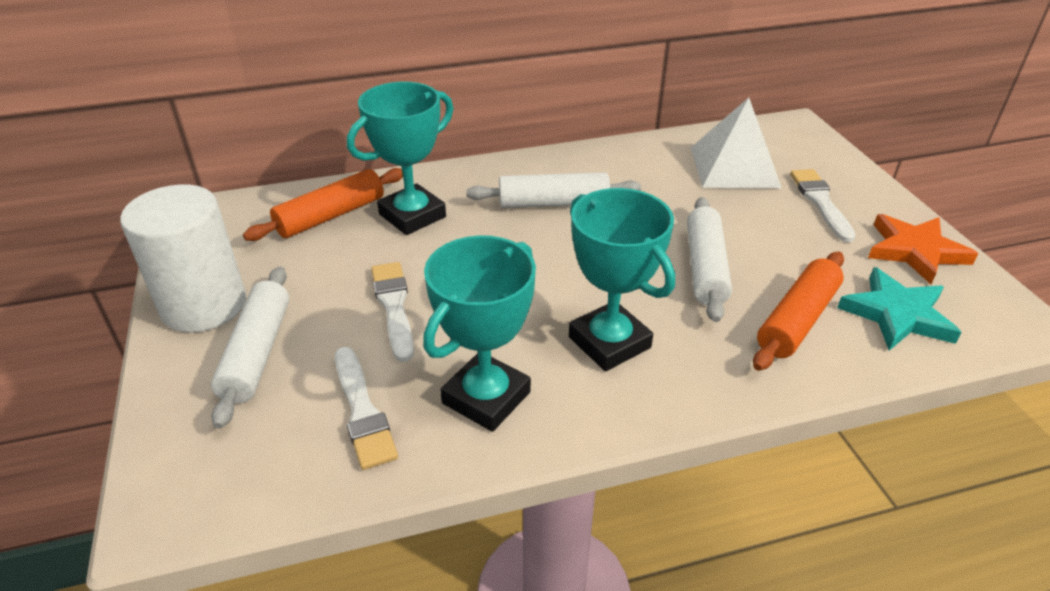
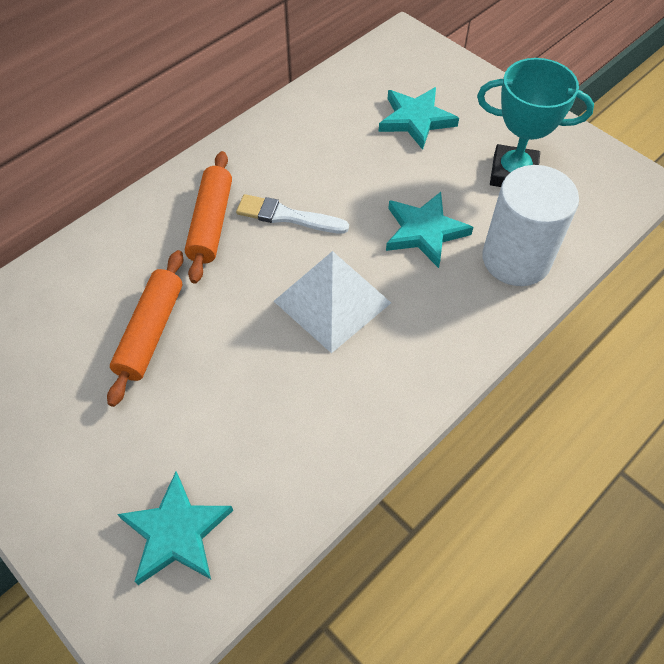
orange star: 1 -> 0
turquoise star: 1 -> 3
turquoise trophy: 3 -> 1
white brush: 3 -> 1
white rolling pin: 3 -> 0

